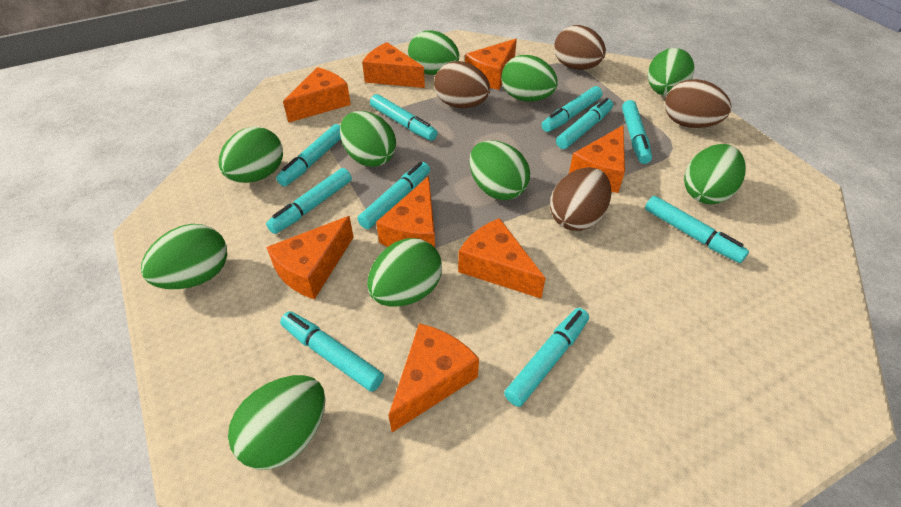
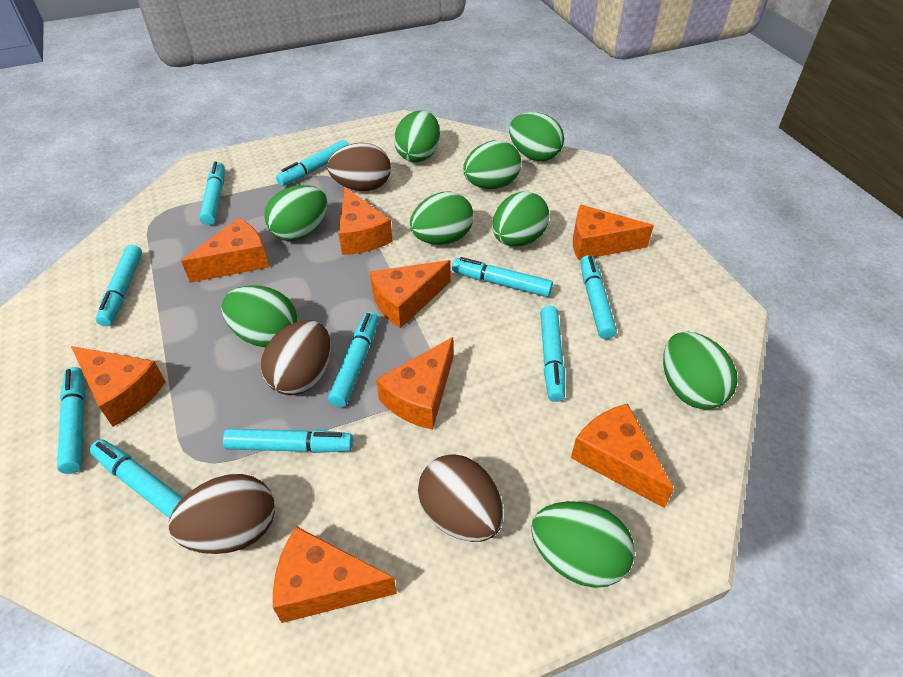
green egg: 10 -> 9

